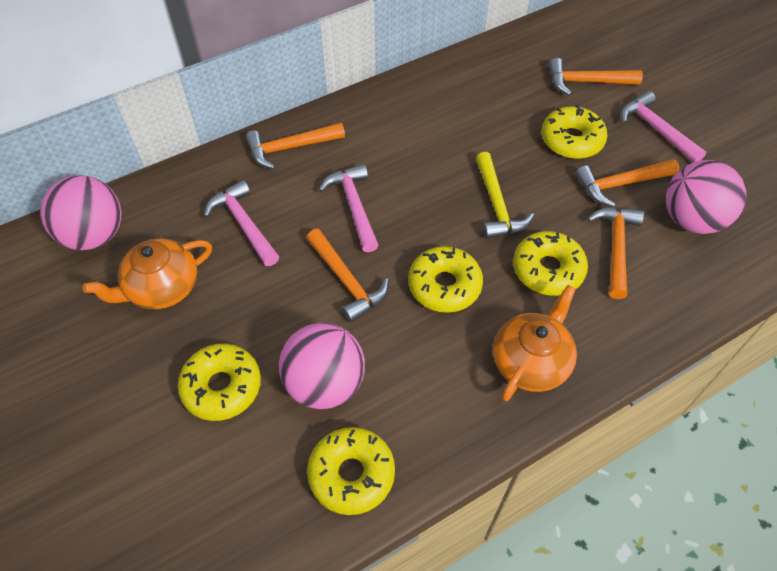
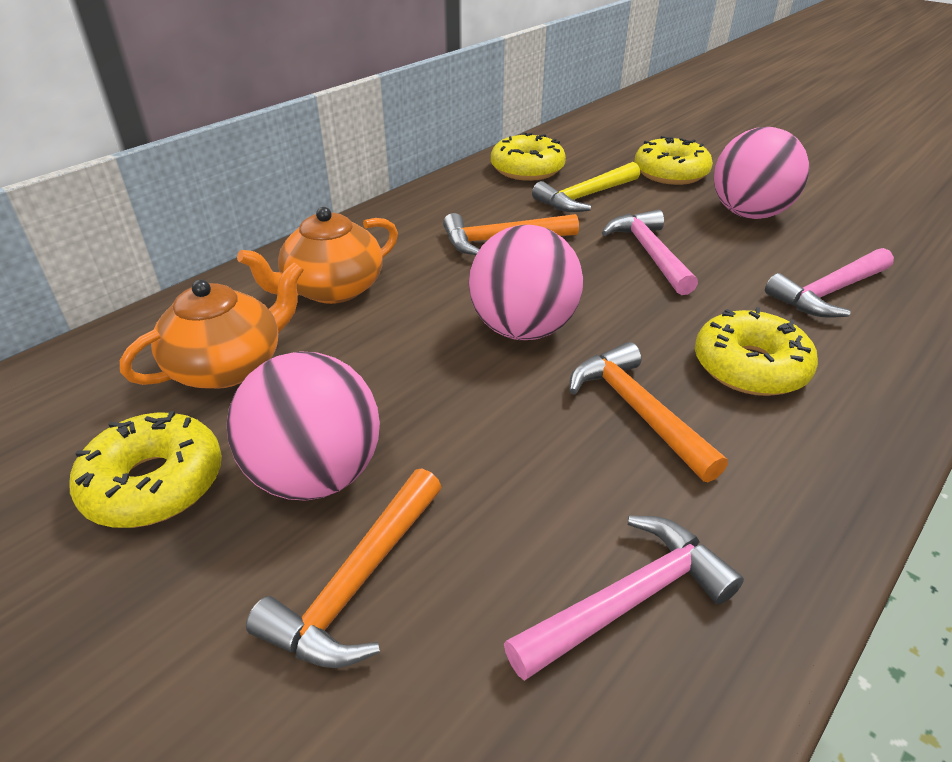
orange hammer: 5 -> 3
yellow donut: 5 -> 4

